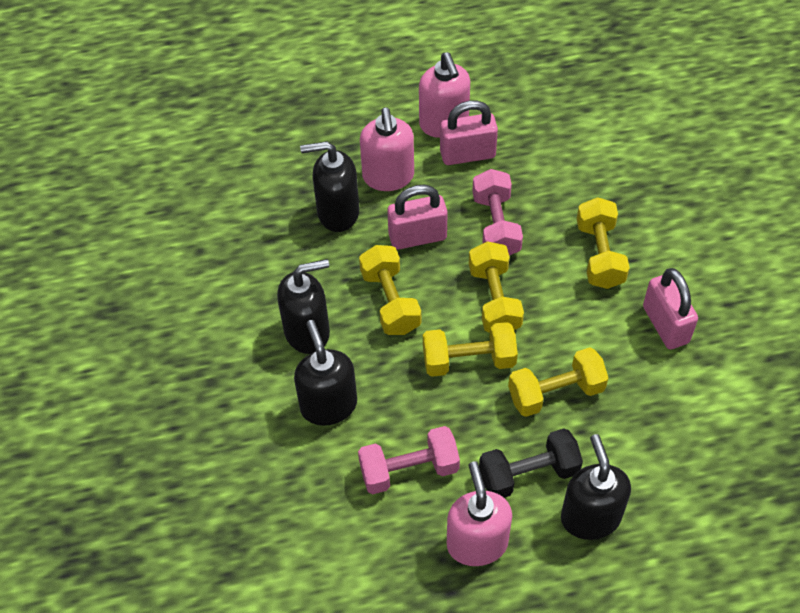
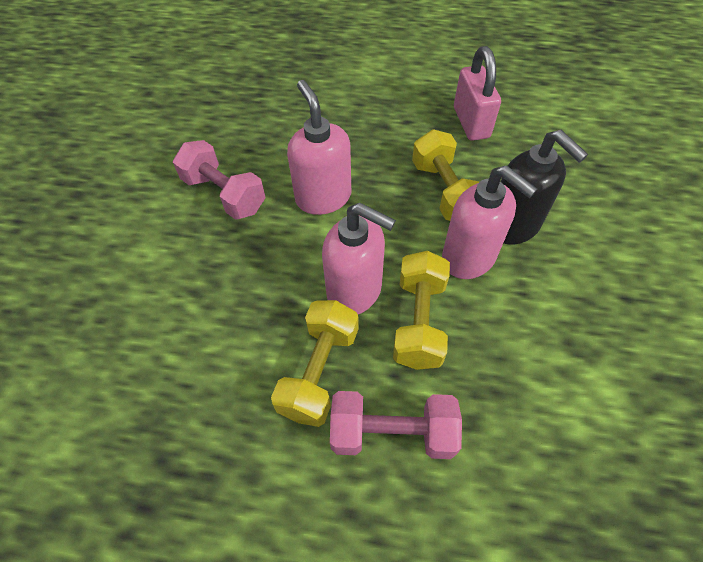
black dumbbell: 1 -> 0
black soap dispenser: 4 -> 1
pink padlock: 3 -> 1
yellow dumbbell: 5 -> 3

